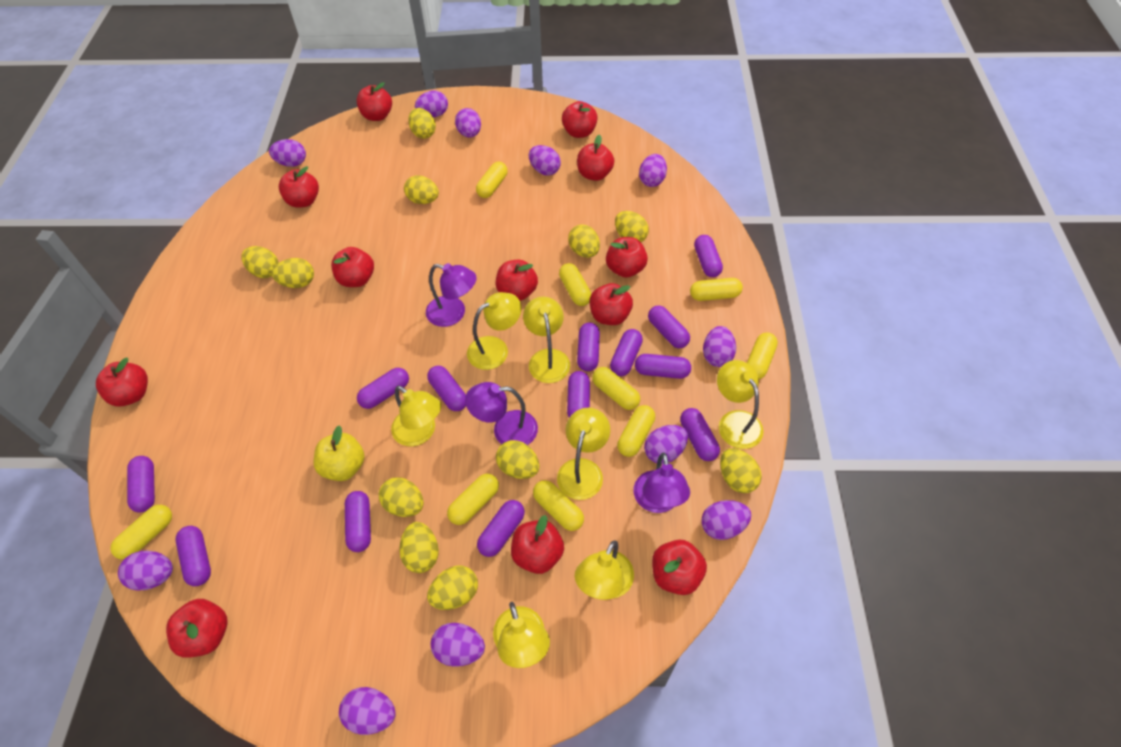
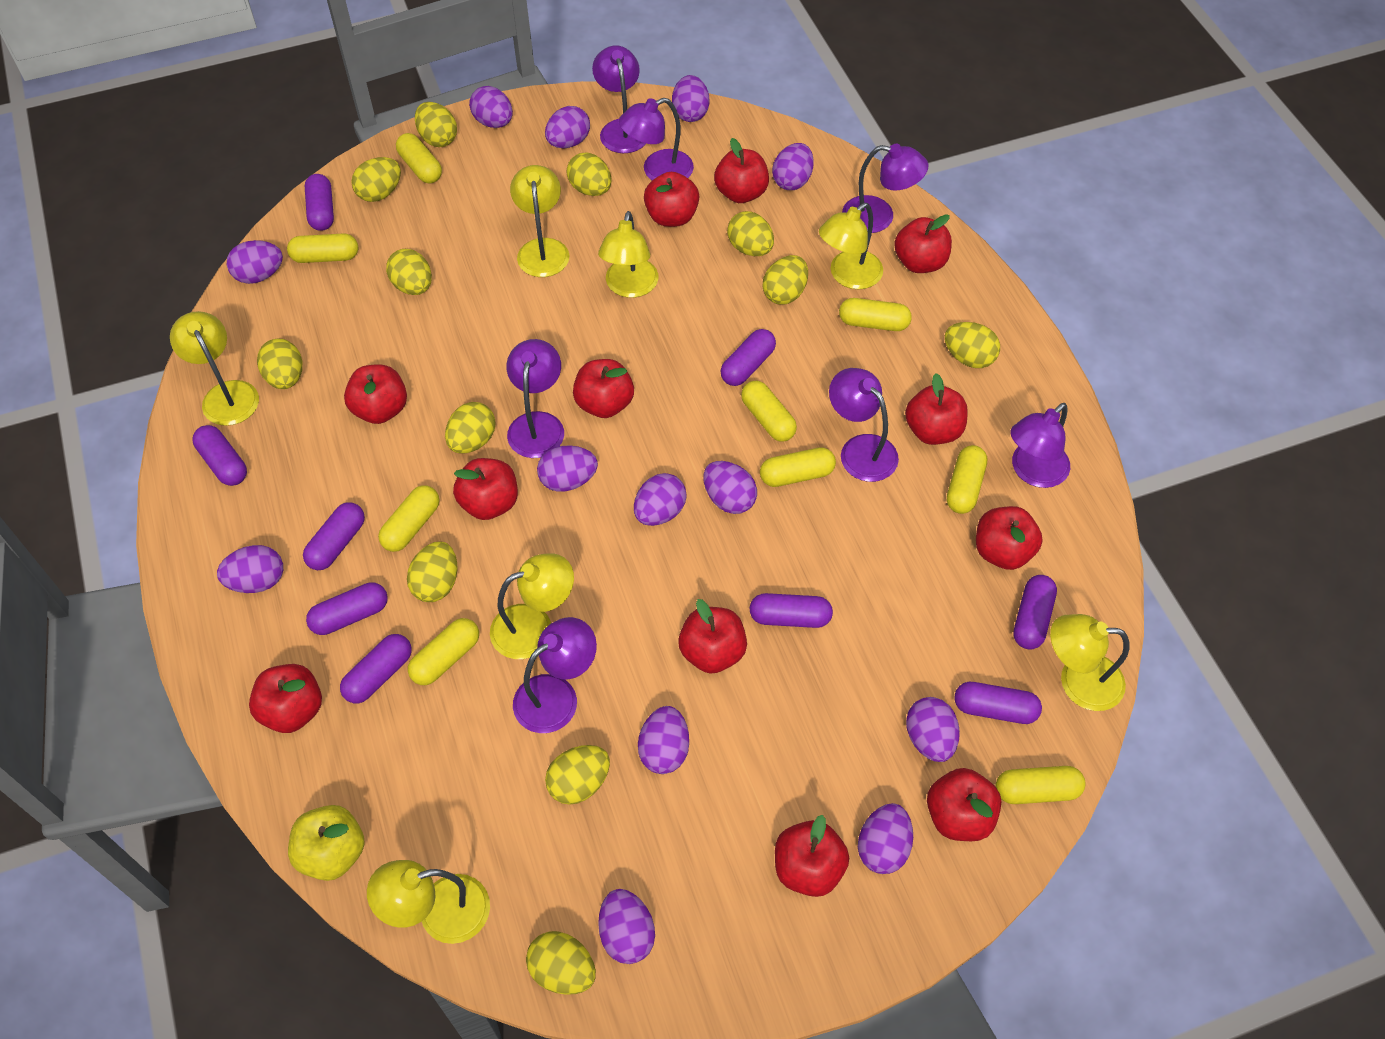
purple capsule: 13 -> 9
purple egg: 11 -> 13
purple lamp: 3 -> 7
yellow egg: 11 -> 12

